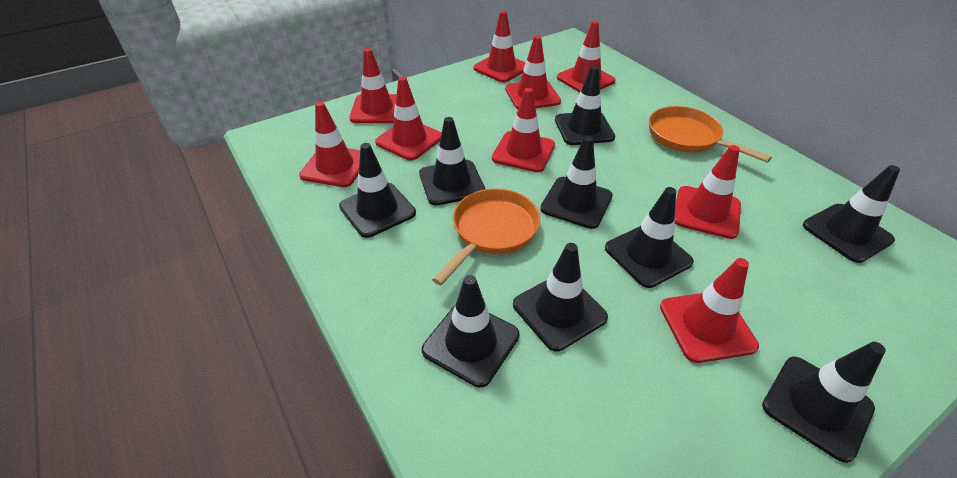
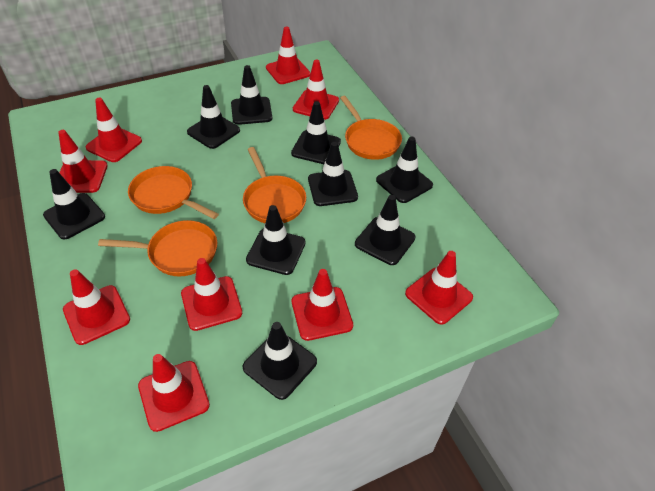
orange pan: 2 -> 4

